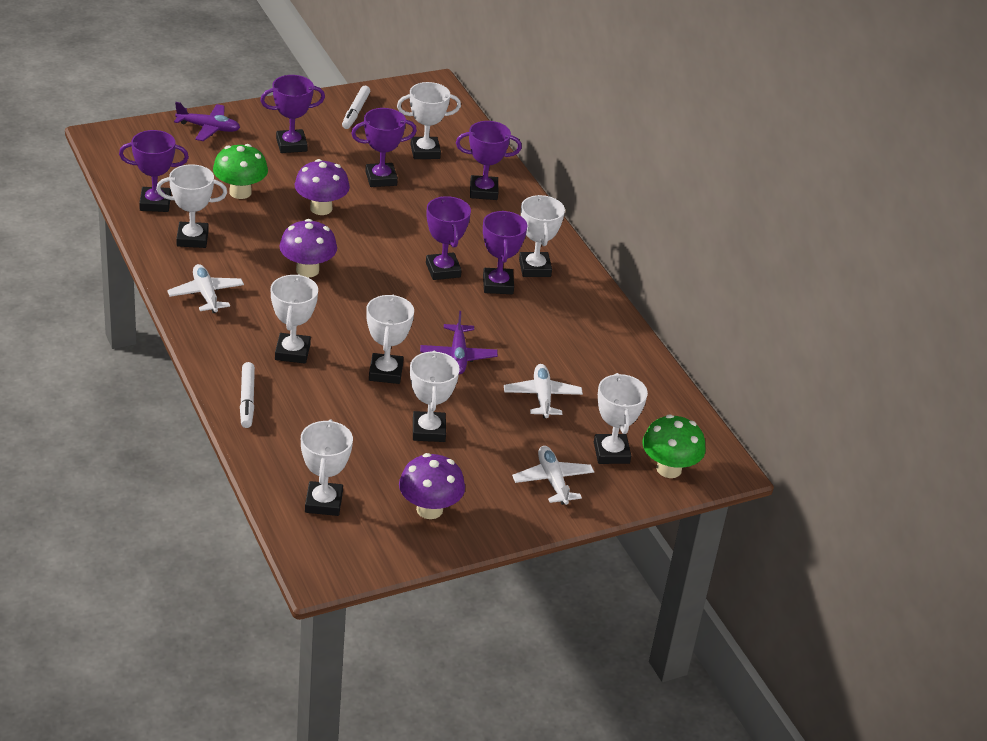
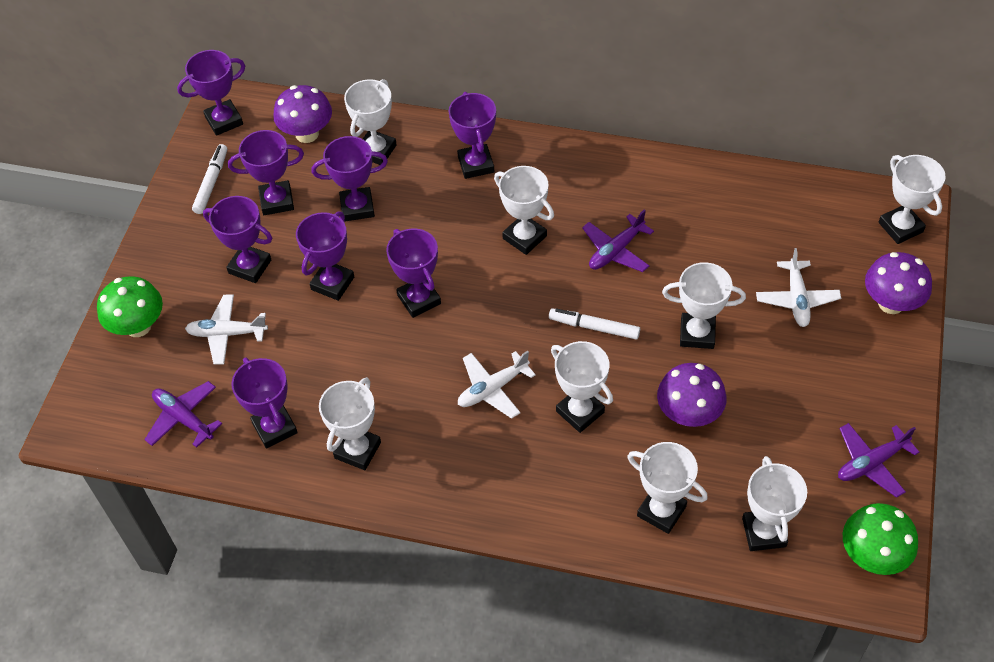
purple plane: 2 -> 3
purple trophy: 6 -> 8

